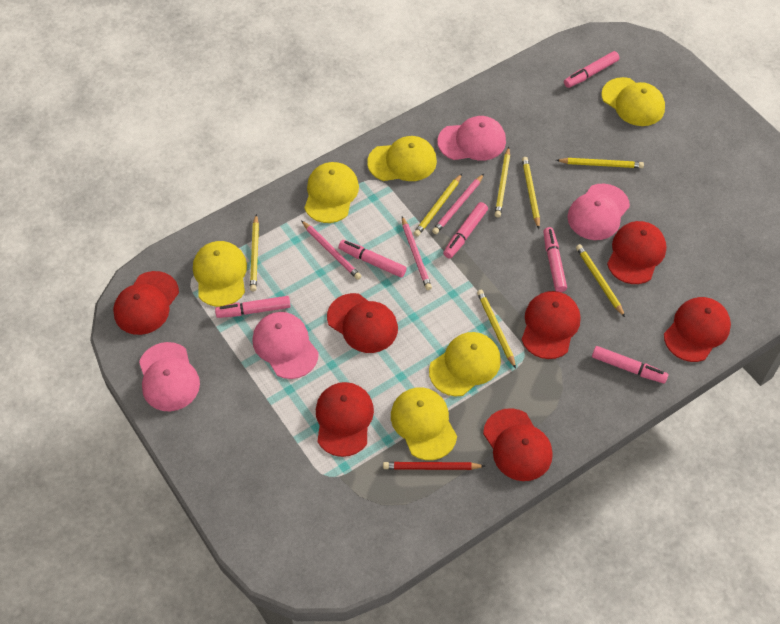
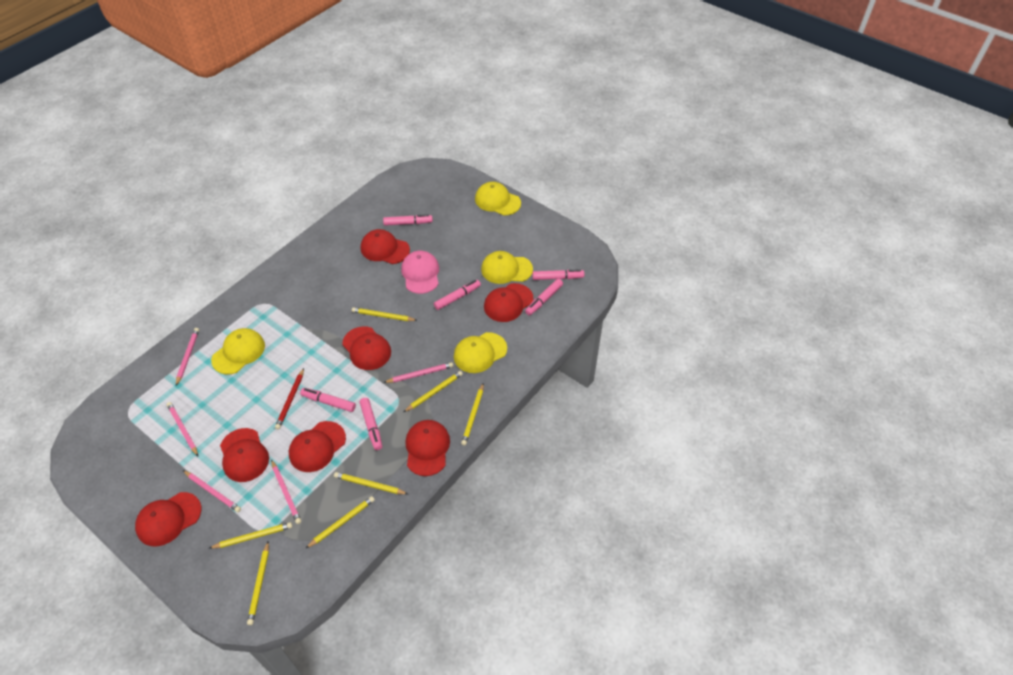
pink cap: 4 -> 1
pink pencil: 3 -> 5
yellow cap: 6 -> 4

